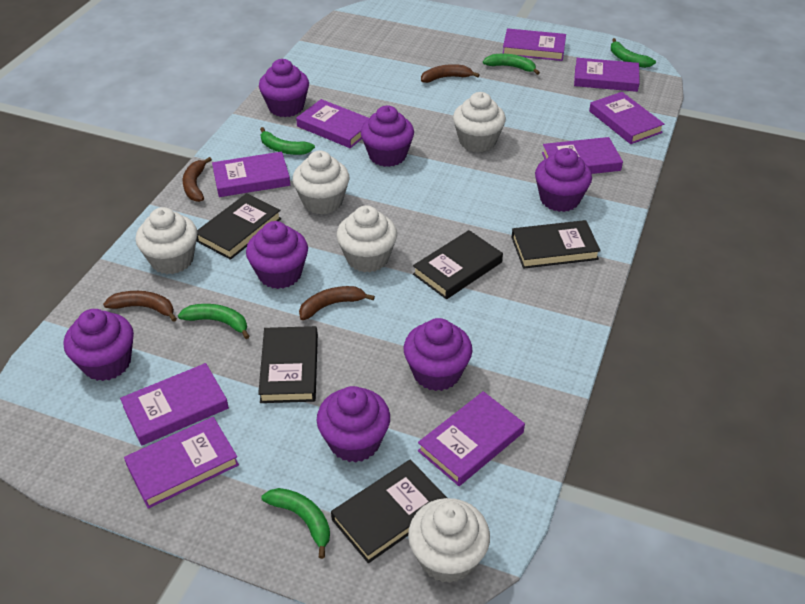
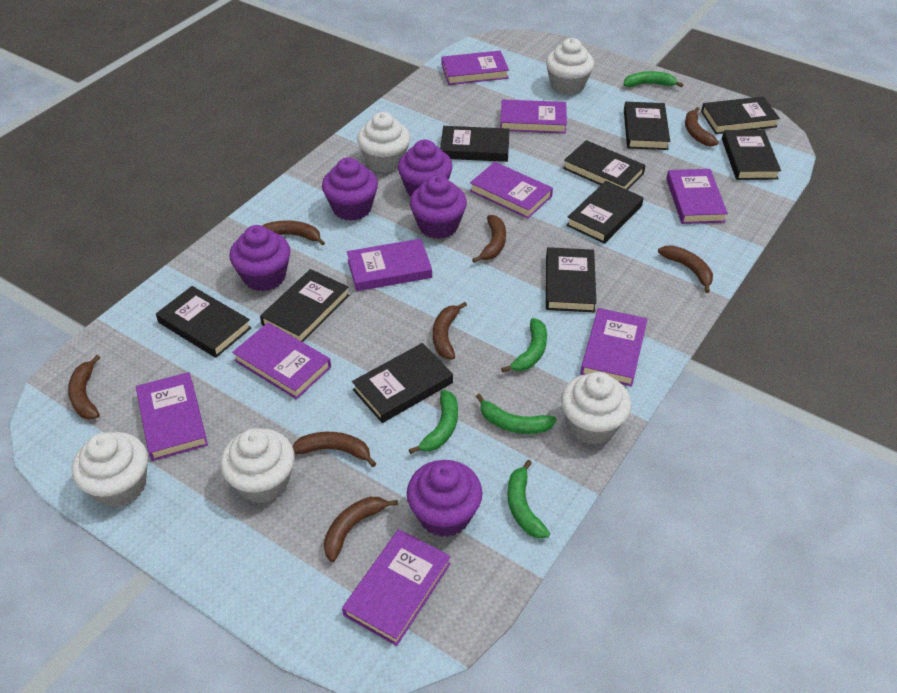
black book: 5 -> 10
brown banana: 4 -> 8
purple cupcake: 7 -> 5

